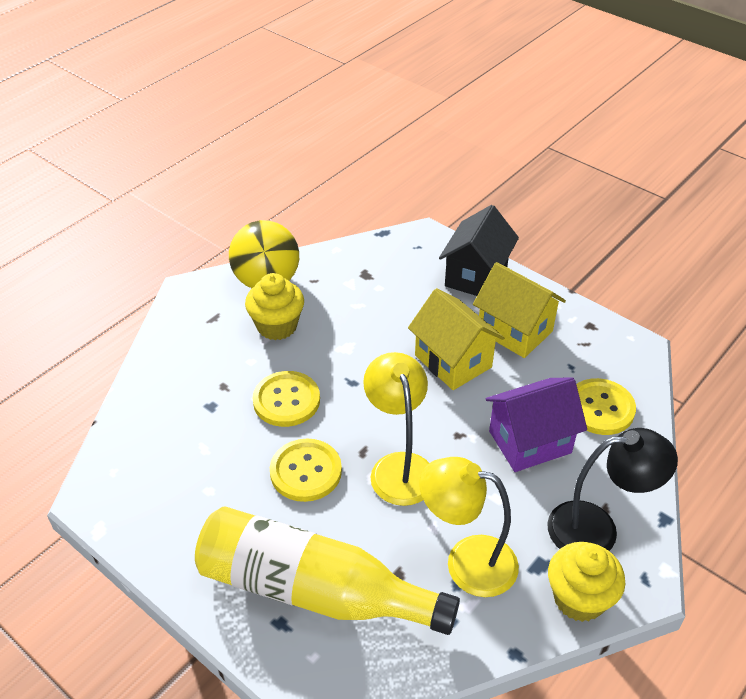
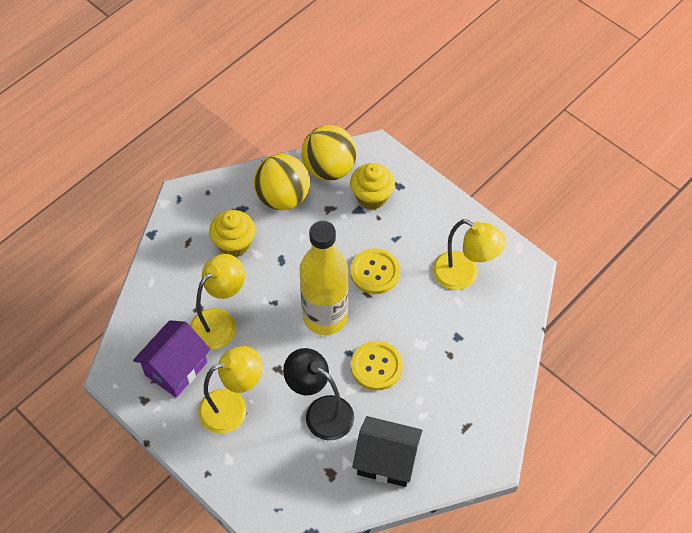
yellow ball: 1 -> 2
yellow button: 3 -> 2
yellow house: 2 -> 0
yellow lamp: 2 -> 3

